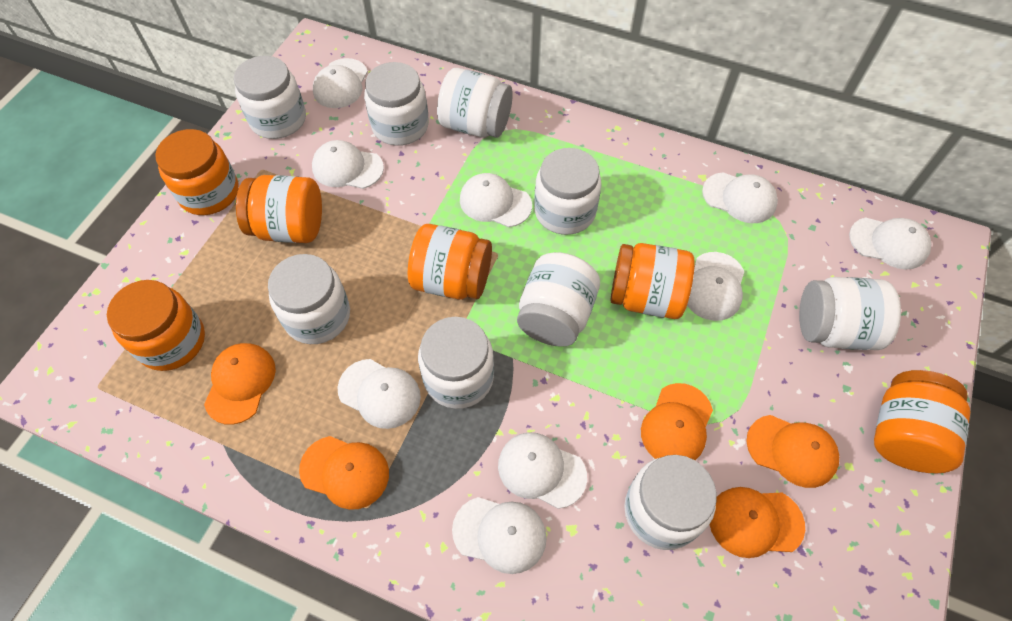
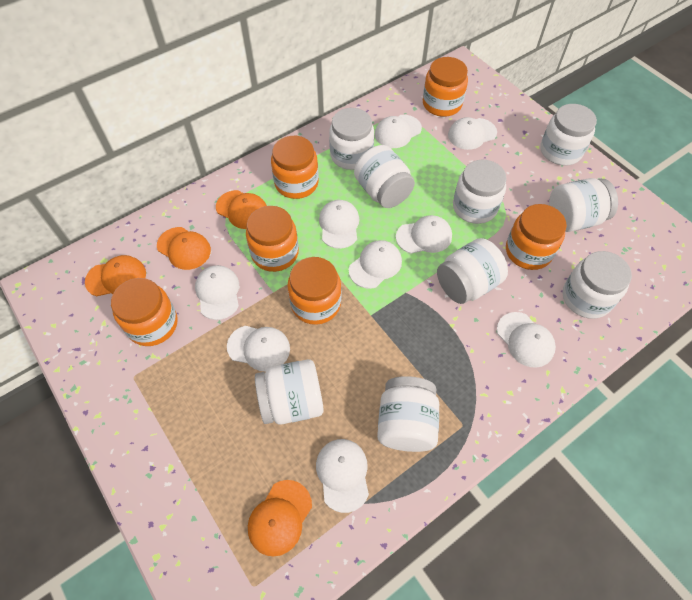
orange cap: 5 -> 4

